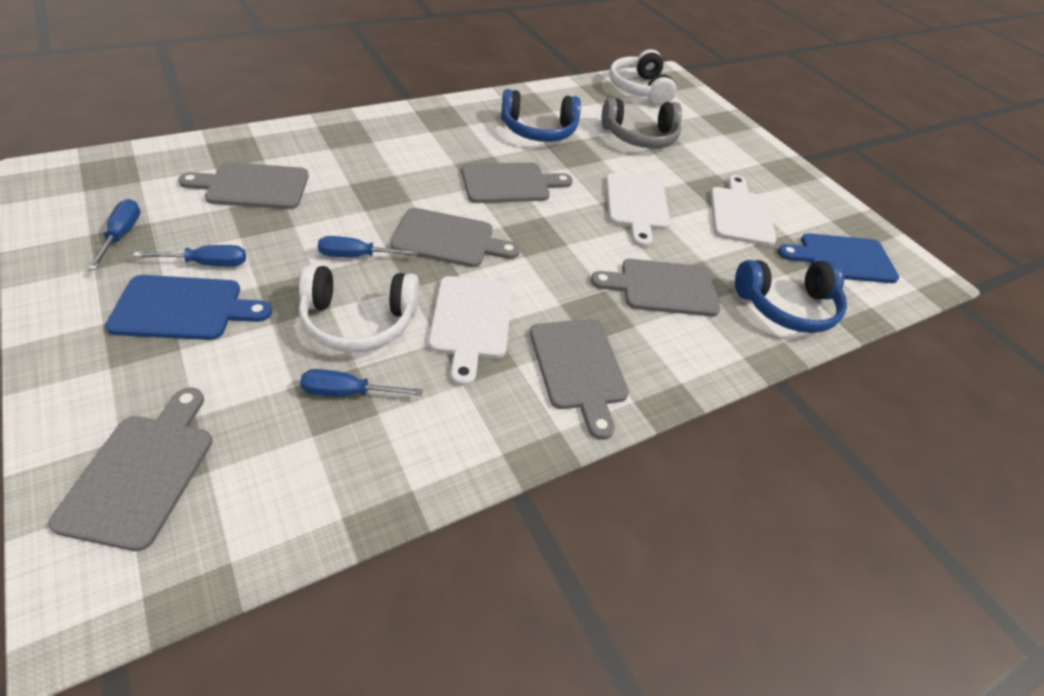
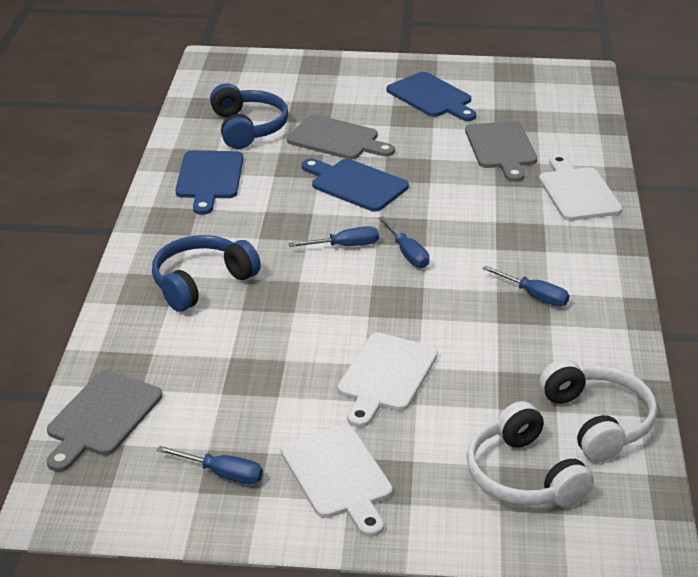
blue cutting board: 2 -> 3
grey cutting board: 6 -> 3
grey headphones: 1 -> 0

